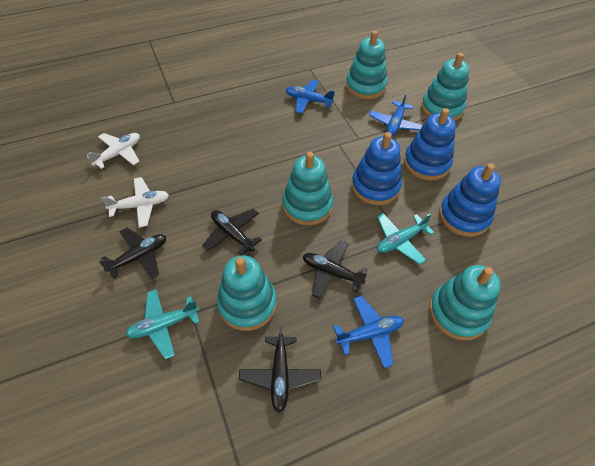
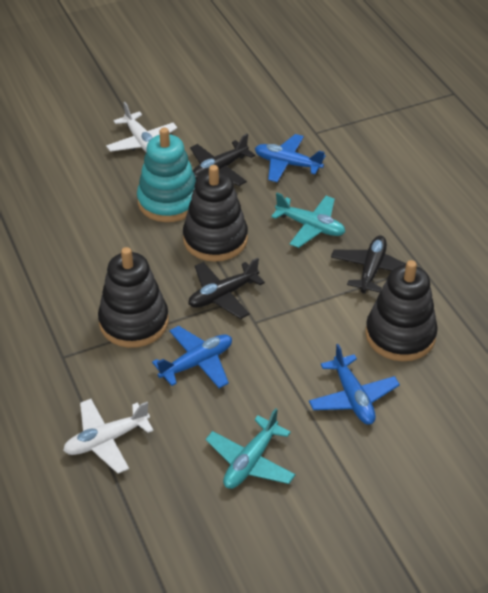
black plane: 4 -> 3
black stacking toy: 0 -> 3
blue stacking toy: 3 -> 0
turquoise stacking toy: 5 -> 1

